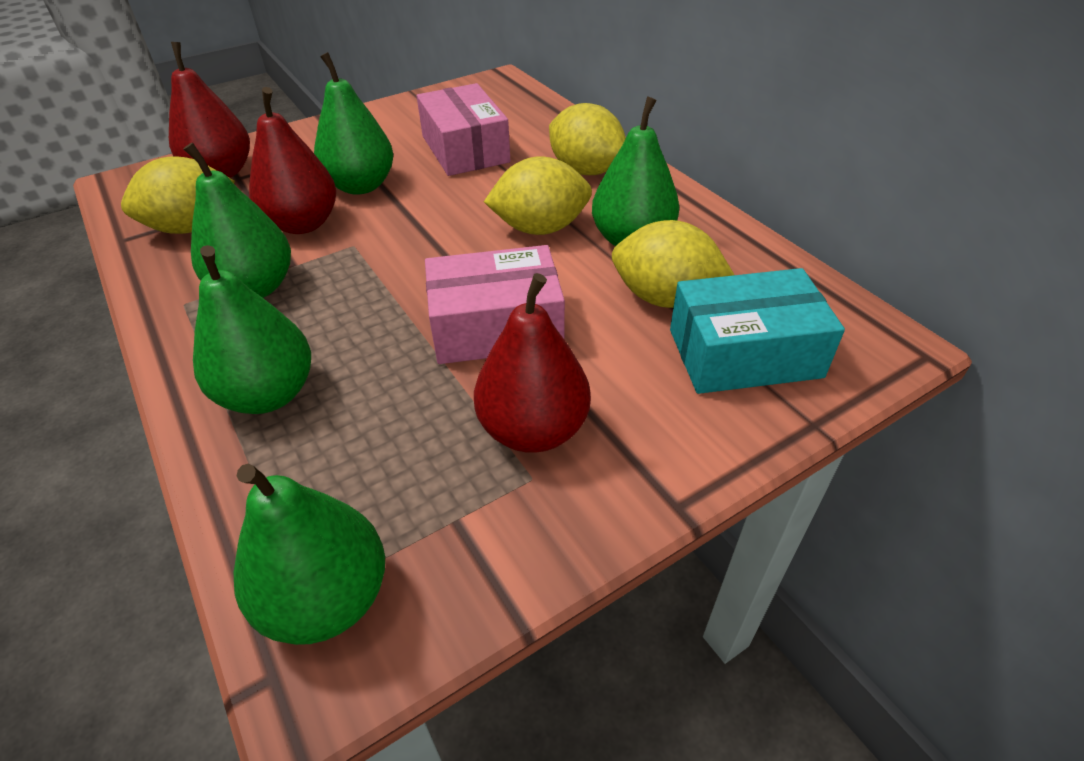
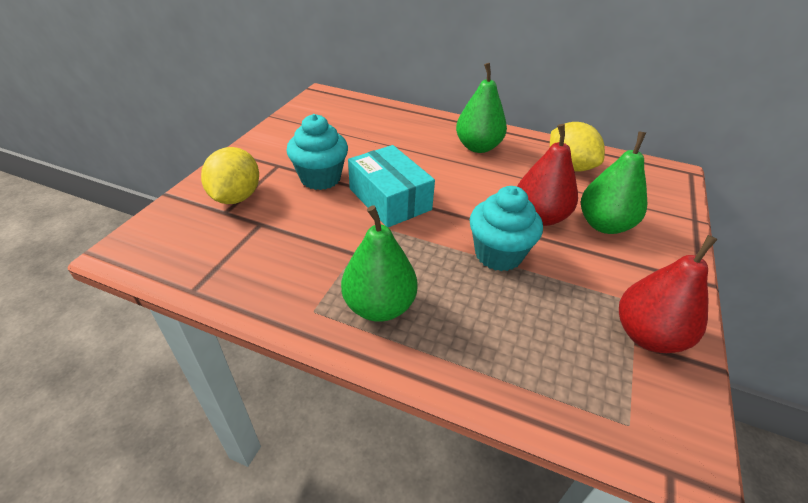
green pear: 5 -> 3
pink box: 2 -> 0
red pear: 3 -> 2
turquoise cupcake: 0 -> 2
yellow lemon: 4 -> 2

